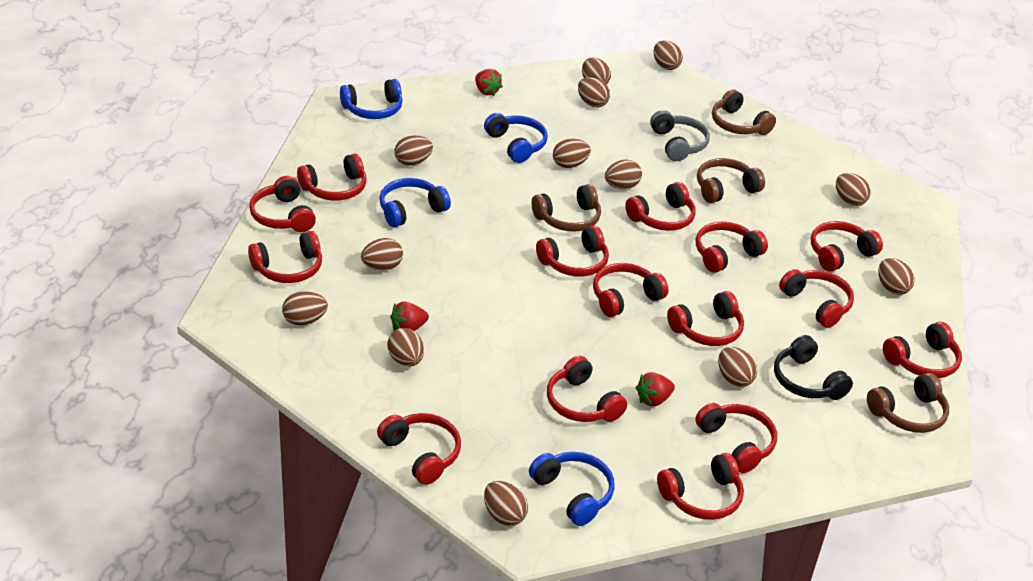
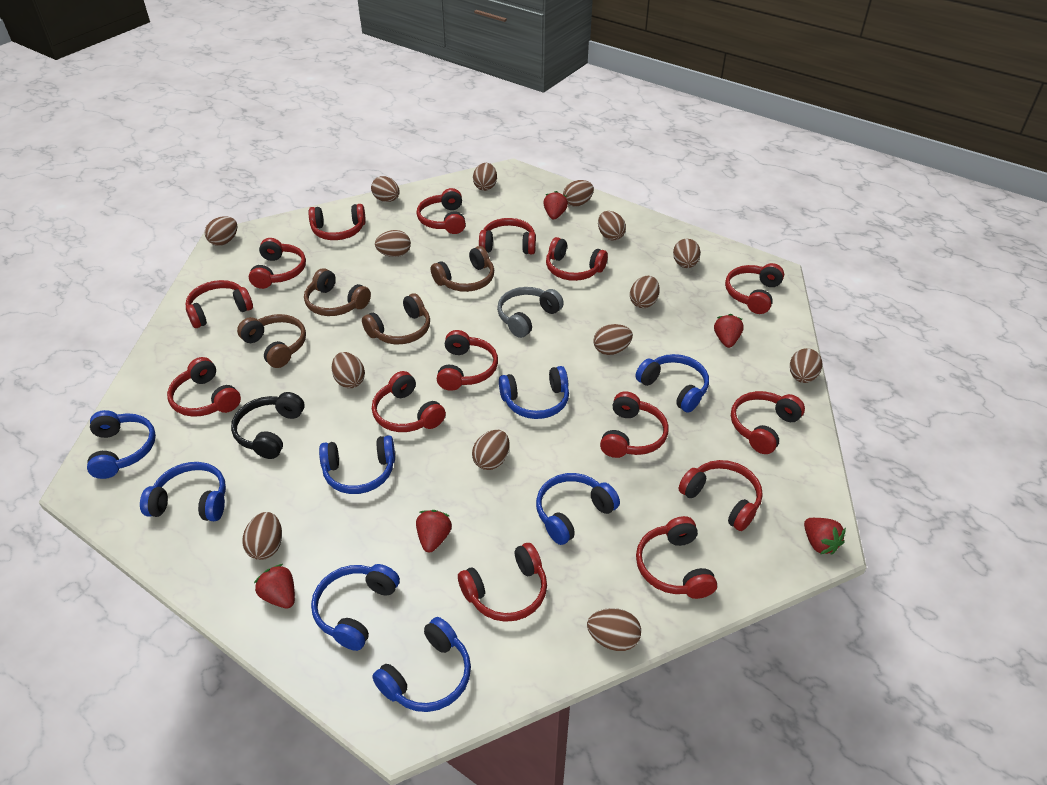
blue headphones: 4 -> 8
brown egg: 13 -> 14
red strawberry: 3 -> 5

